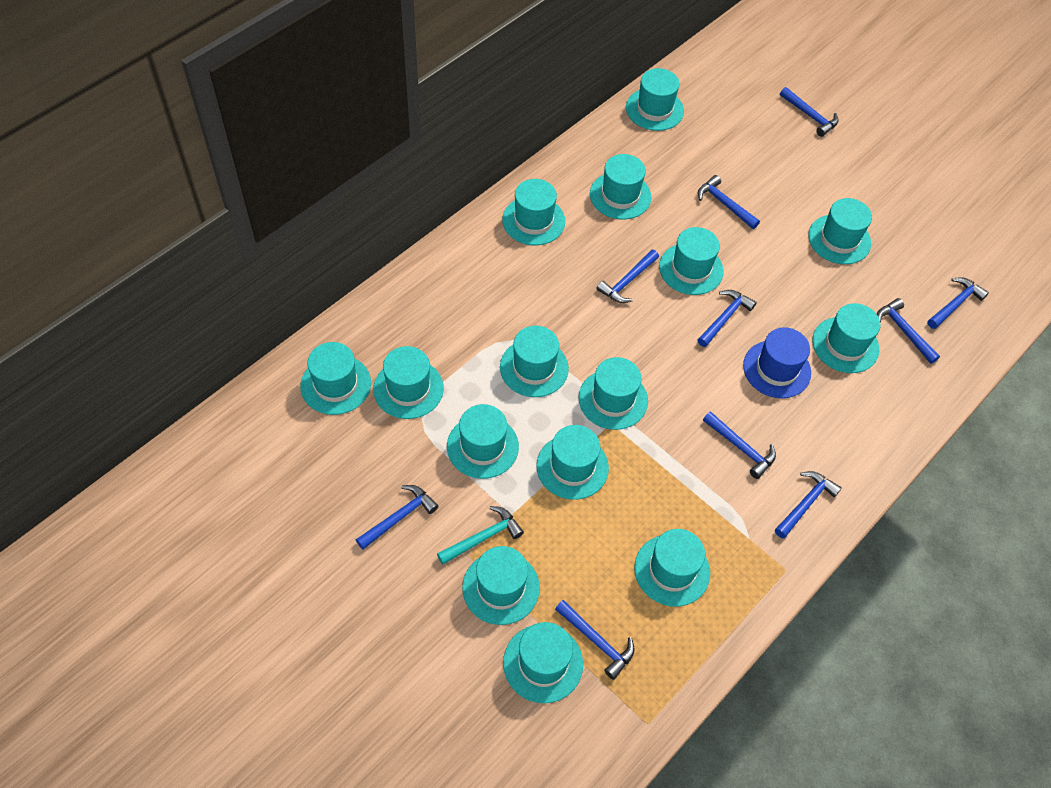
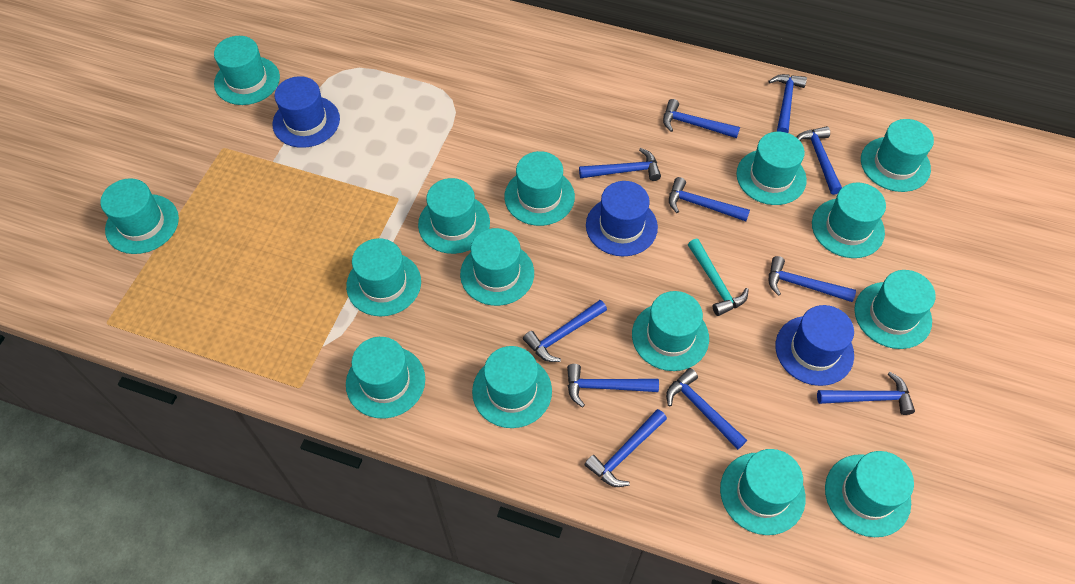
blue hammer: 10 -> 11
blue hat: 1 -> 3

